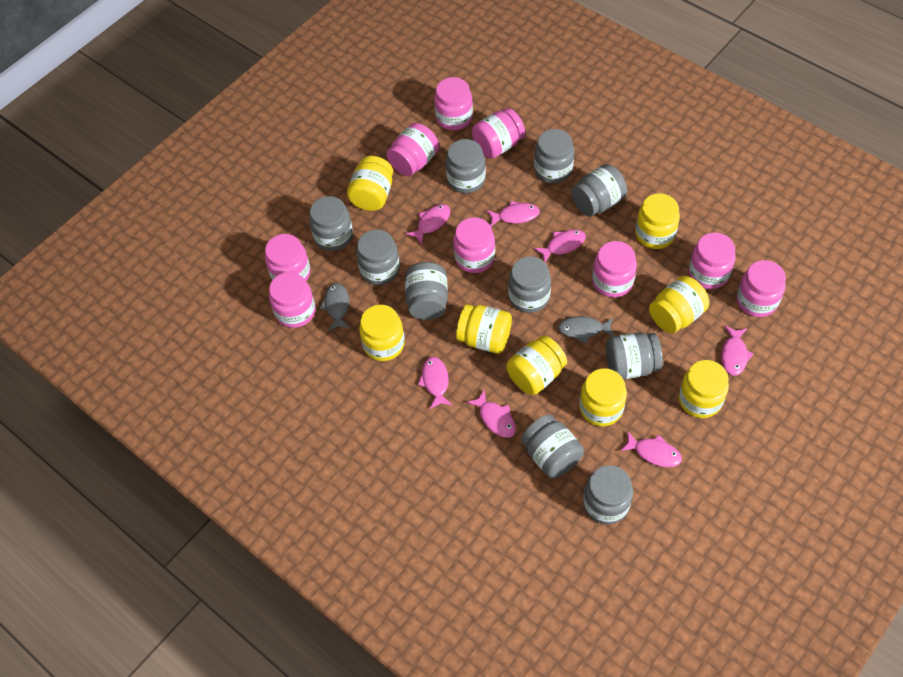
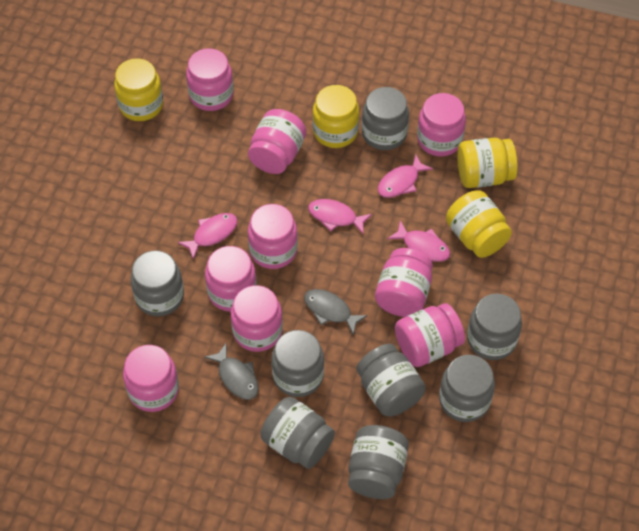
grey jar: 10 -> 8
pink fish: 7 -> 4
yellow jar: 8 -> 4

